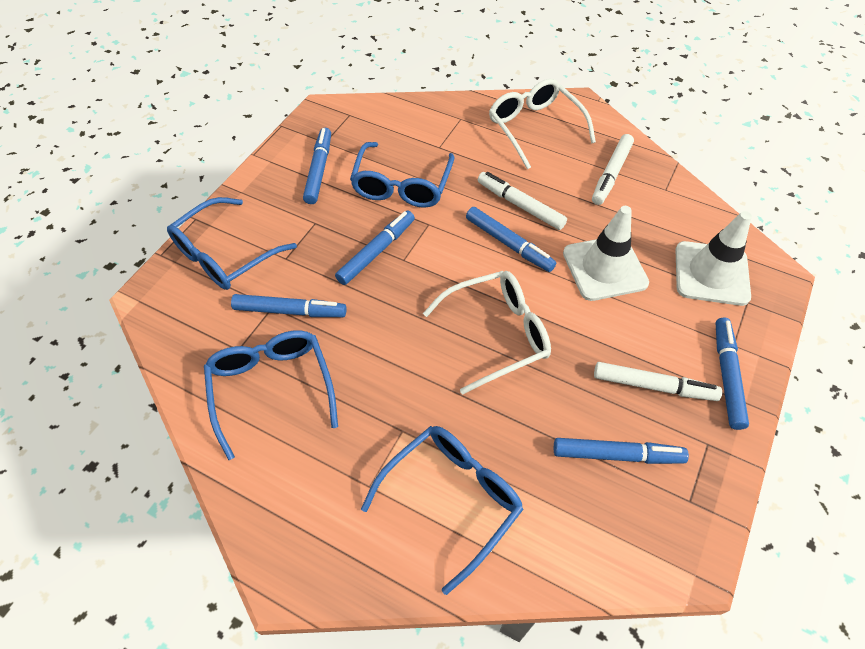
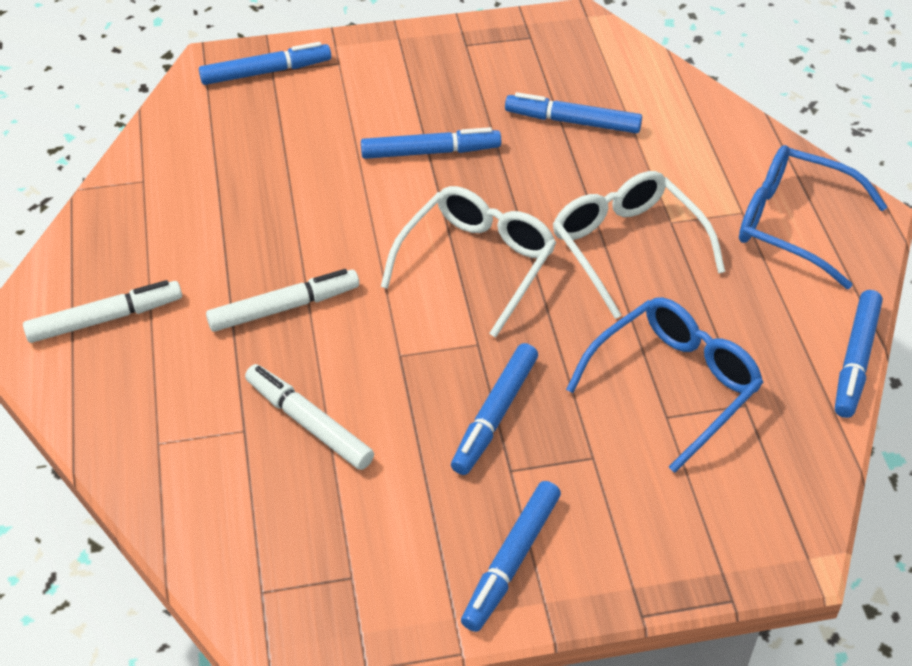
blue glasses: 4 -> 2
white traffic cone: 2 -> 0

